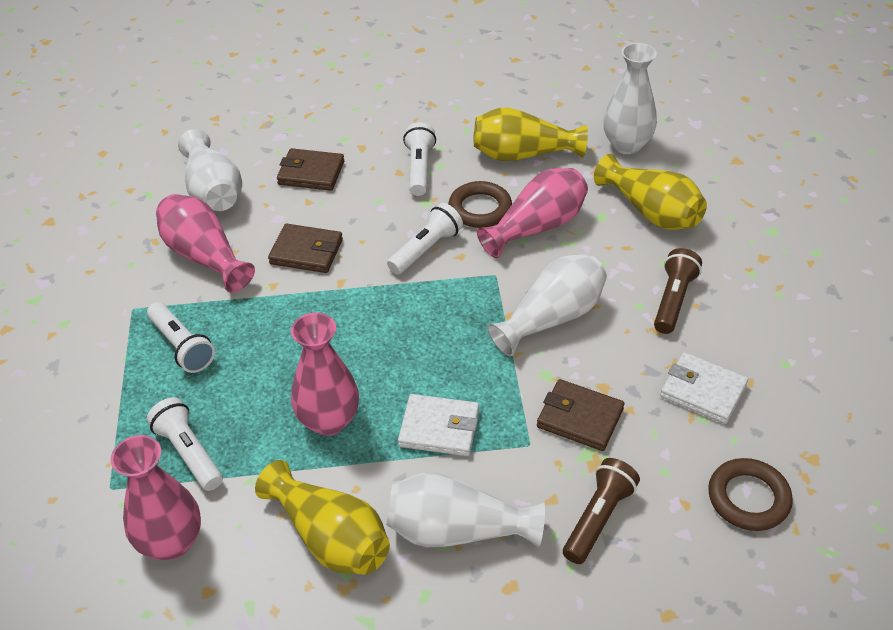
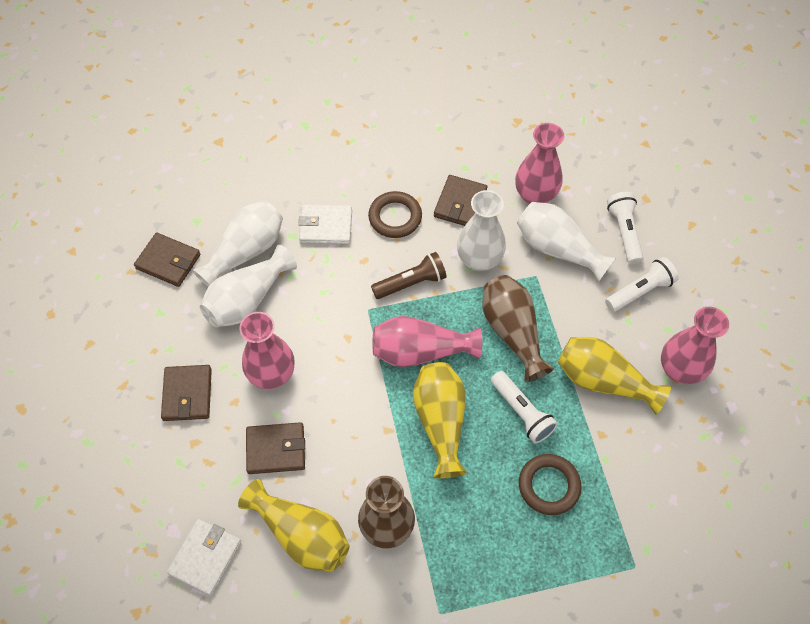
brown flashlight: 2 -> 1
brown vase: 0 -> 2
brown wallet: 3 -> 4
white flashlight: 4 -> 3

